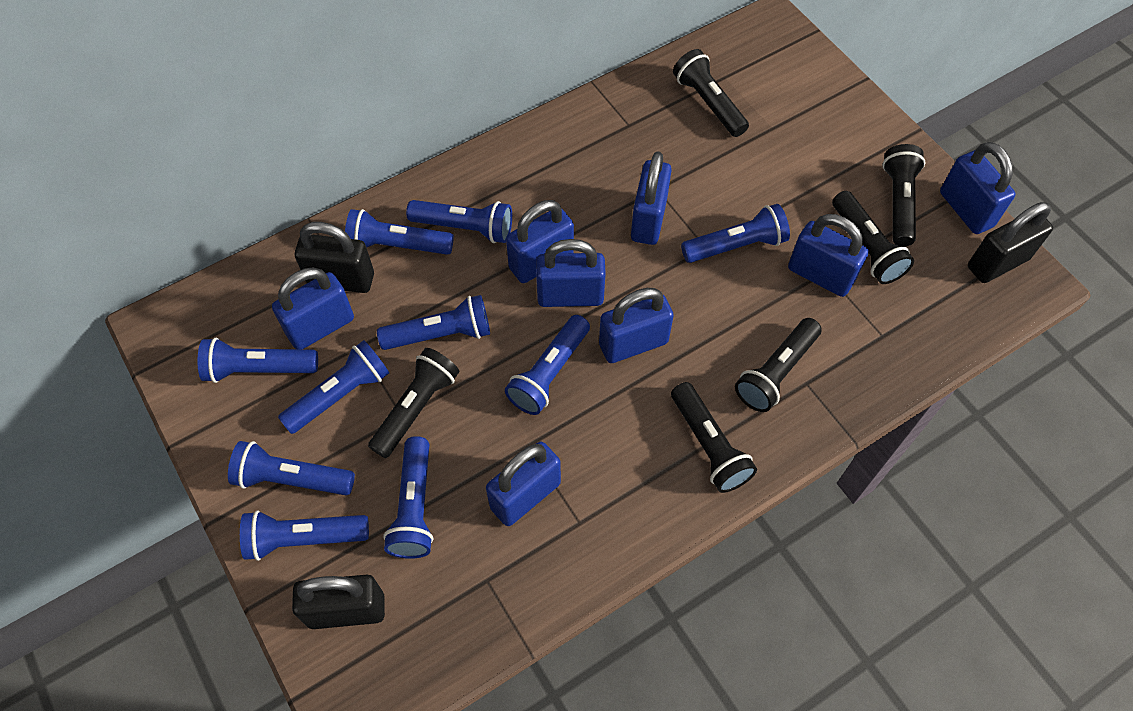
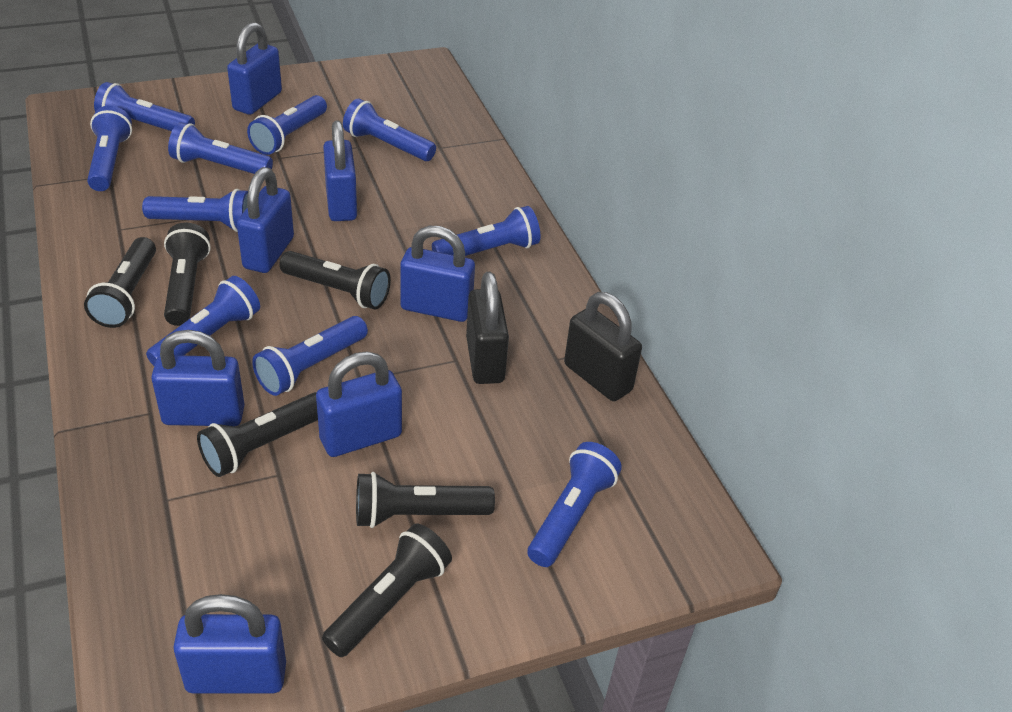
black padlock: 3 -> 2
blue padlock: 8 -> 7

